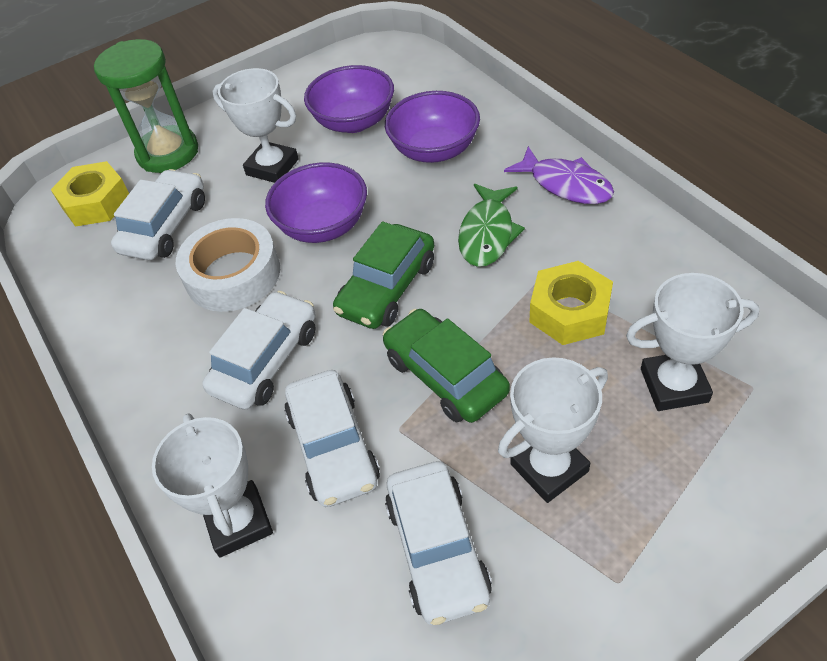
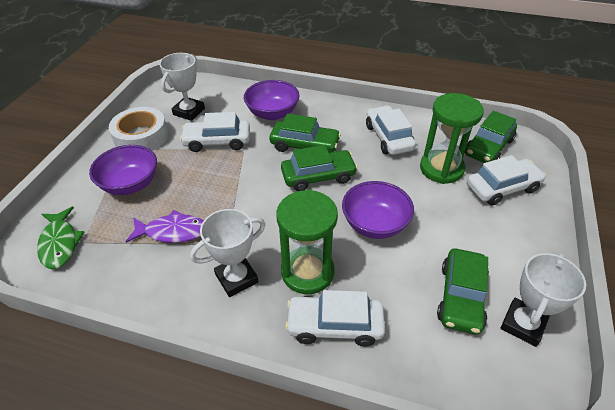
green car: 2 -> 4
green hourglass: 1 -> 2
white trophy: 4 -> 3
yellow nut: 2 -> 0

